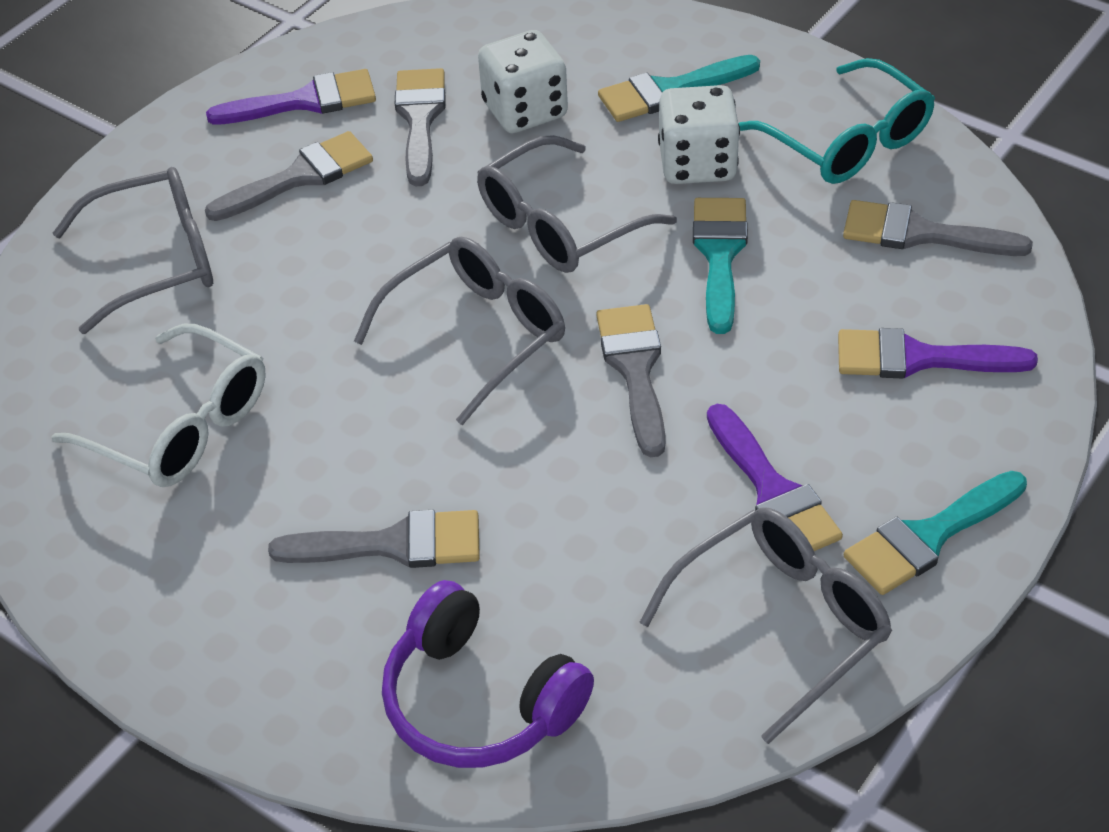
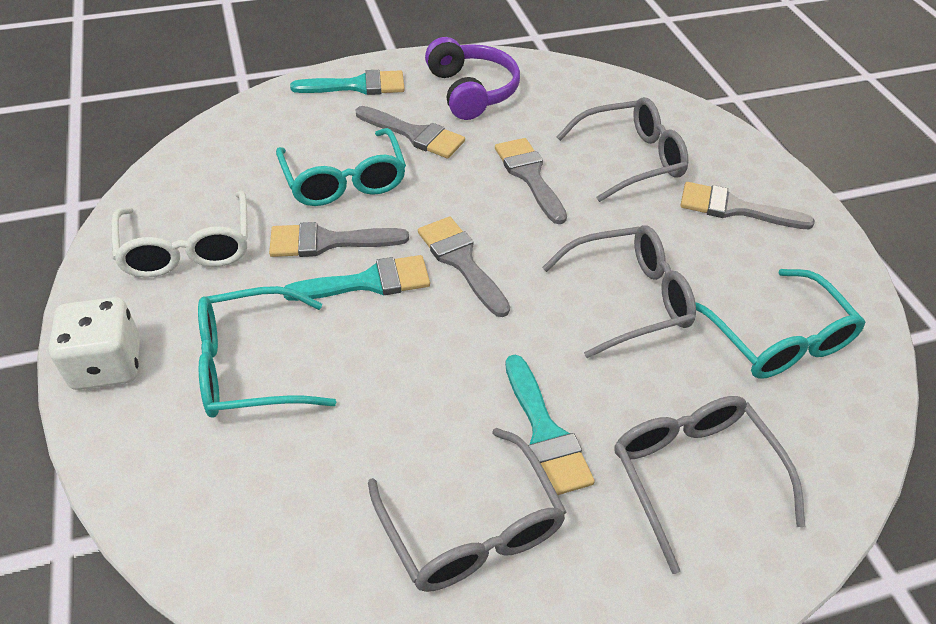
purple brush: 3 -> 0
turquoise glasses: 1 -> 3
white dice: 2 -> 1

